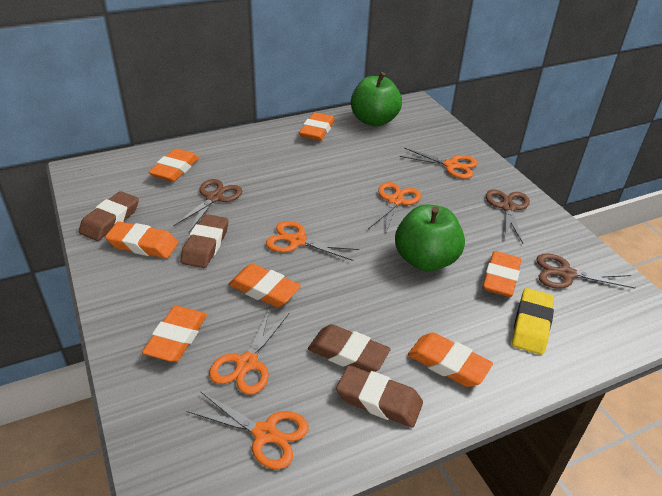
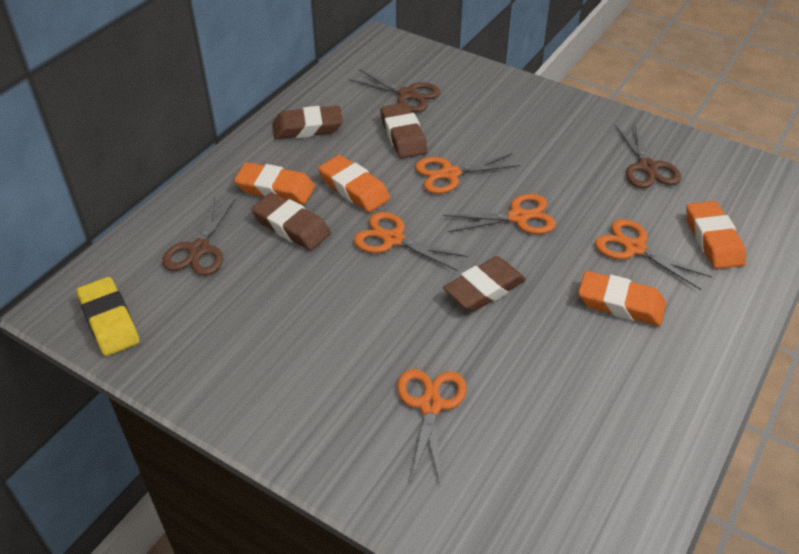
green apple: 2 -> 0
orange eraser: 7 -> 4

